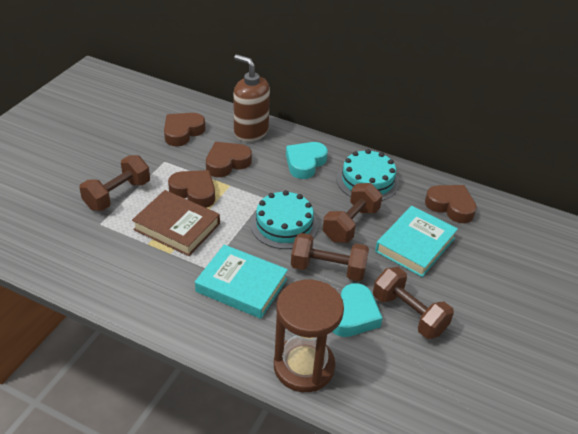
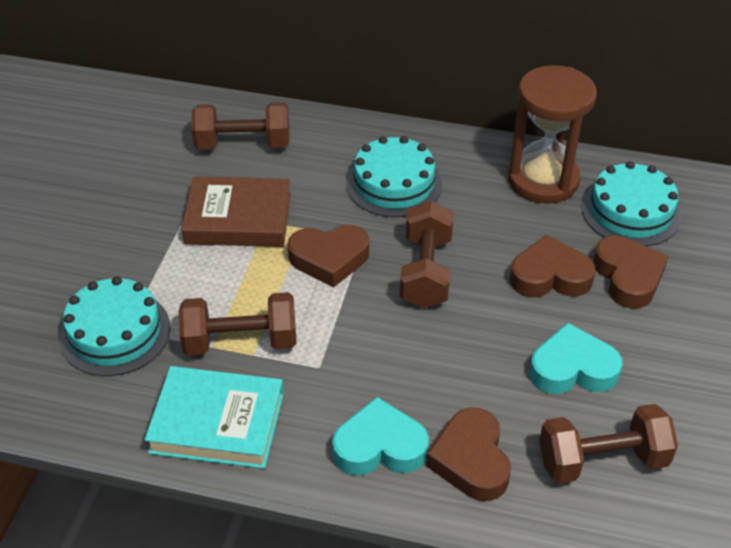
brown soap dispenser: 1 -> 0
turquoise book: 2 -> 1
turquoise cake: 2 -> 3

